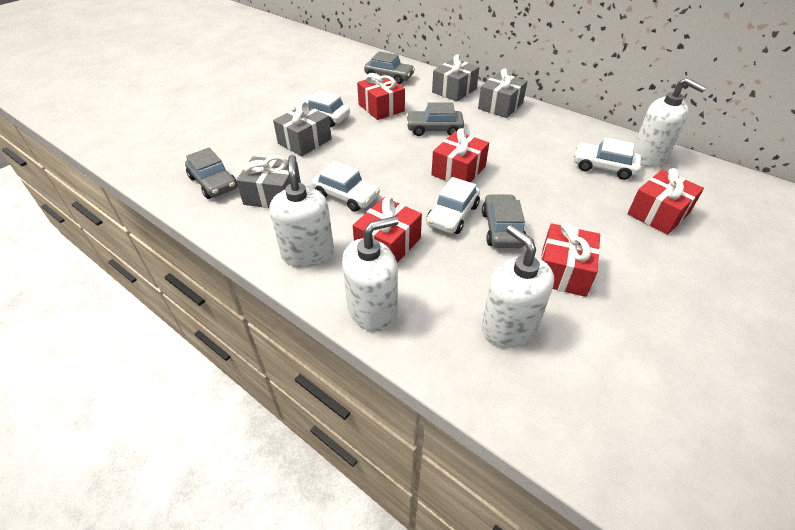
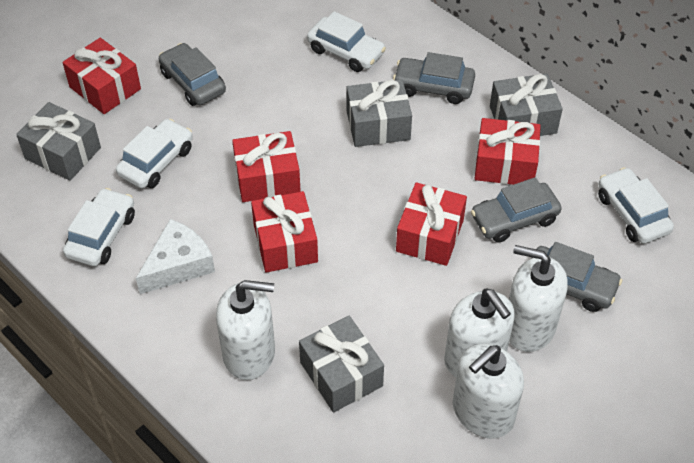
white cheese: 0 -> 1

